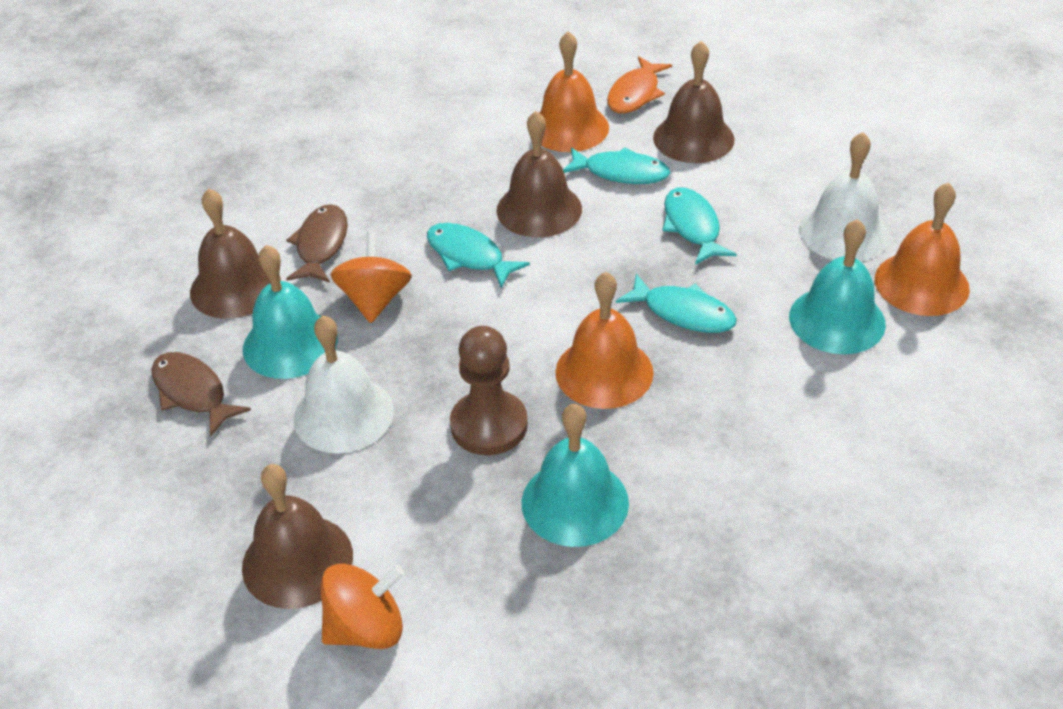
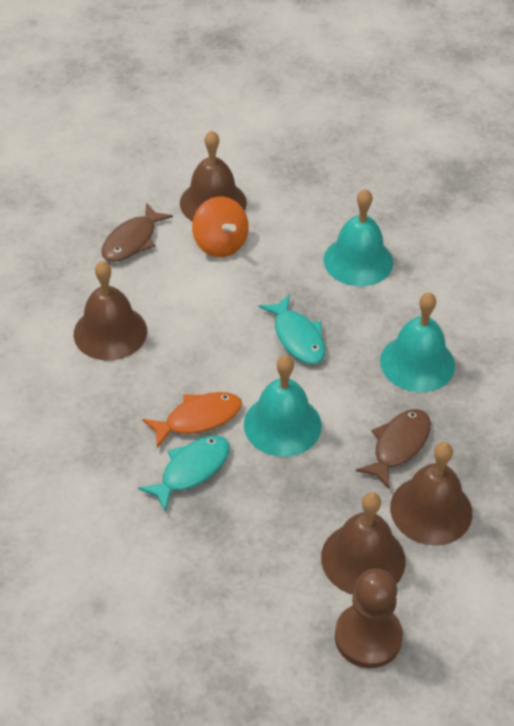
orange bell: 3 -> 0
orange spinning top: 2 -> 1
turquoise fish: 4 -> 2
white bell: 2 -> 0

